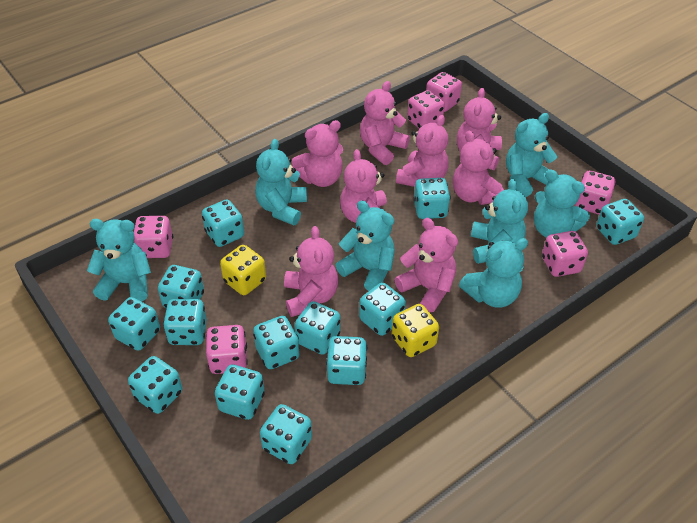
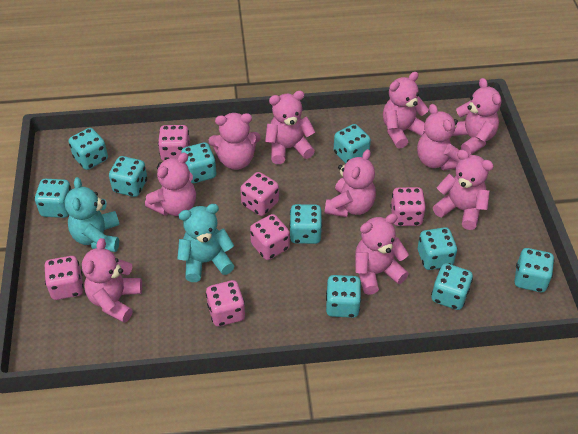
pink teddy bear: 8 -> 10
turquoise dice: 13 -> 10
turquoise teddy bear: 7 -> 2
yellow dice: 2 -> 0

